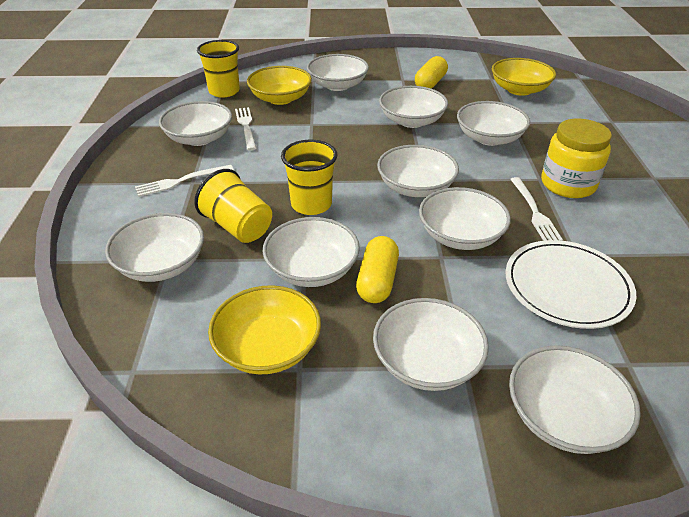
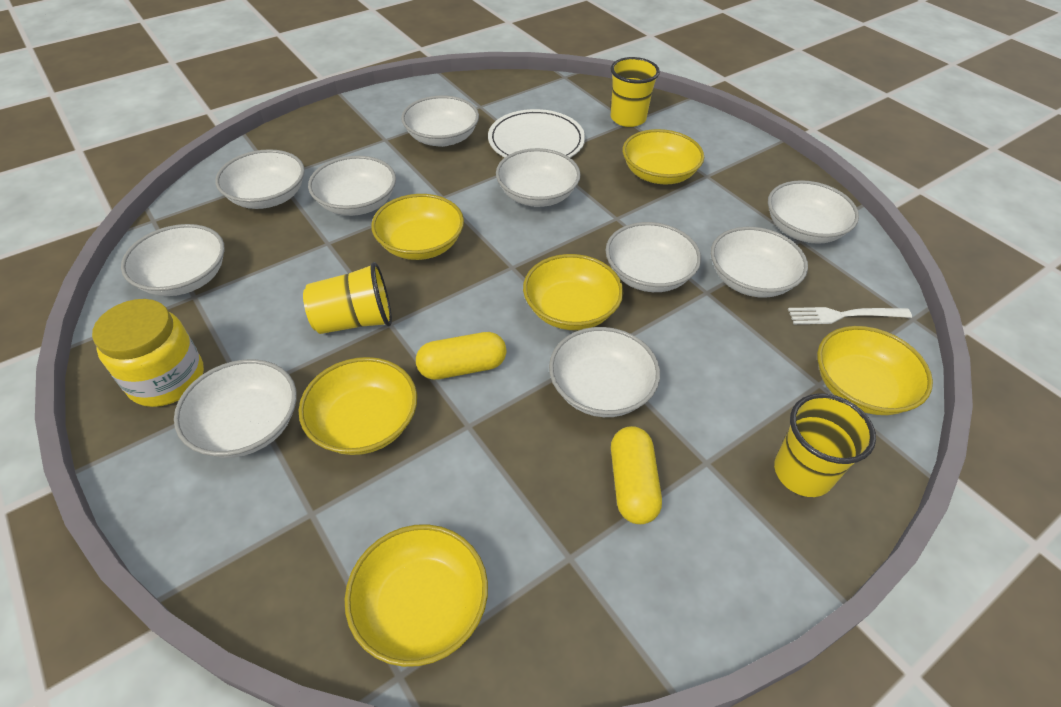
white fork: 3 -> 1
yellow bowl: 3 -> 6

